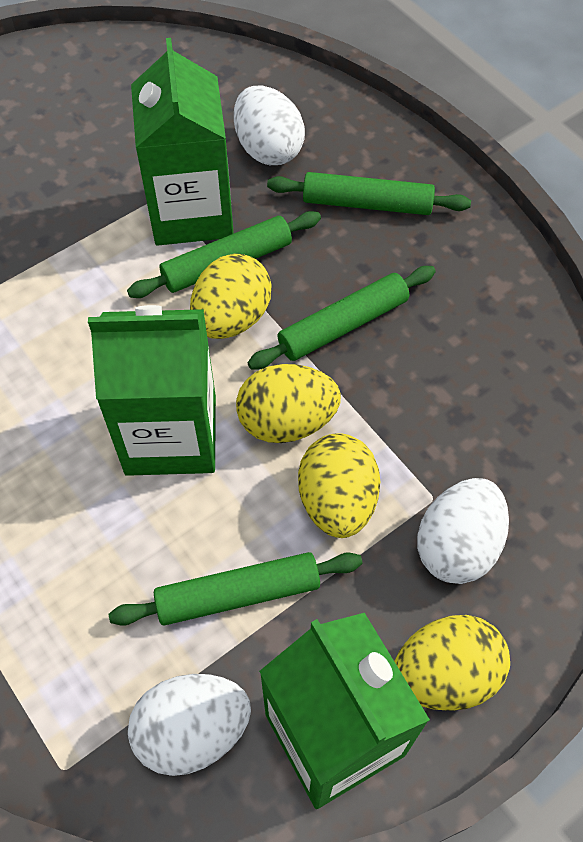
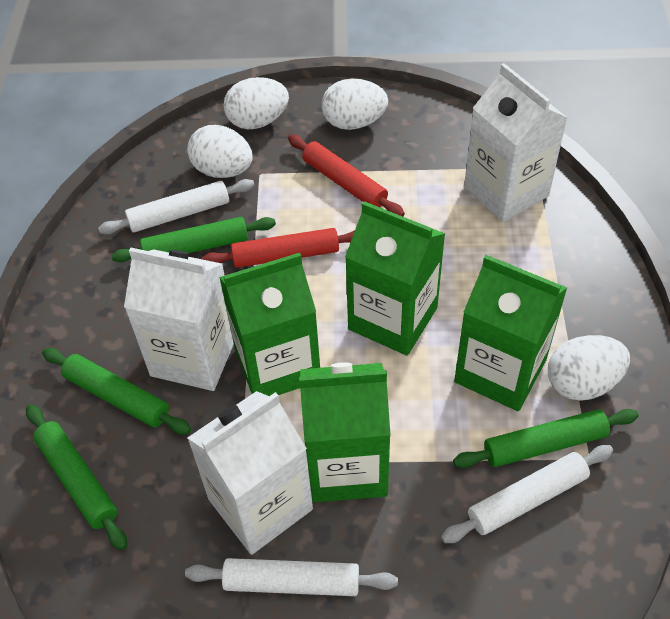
green carton: 3 -> 4
red rolling pin: 0 -> 2
white carton: 0 -> 3
white egg: 3 -> 4
white rolling pin: 0 -> 3
yellow egg: 4 -> 0

